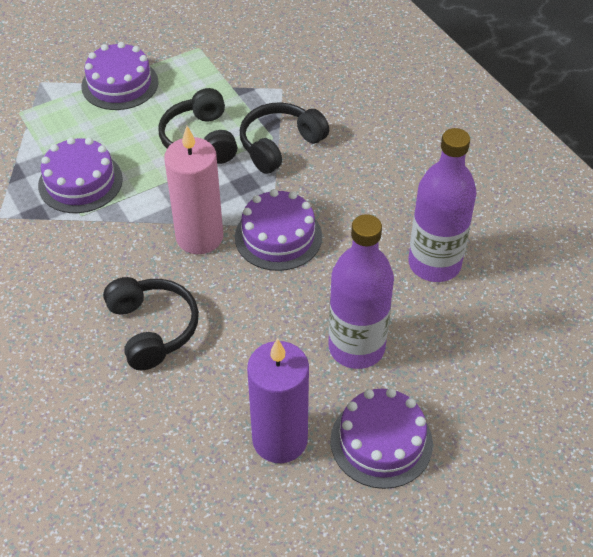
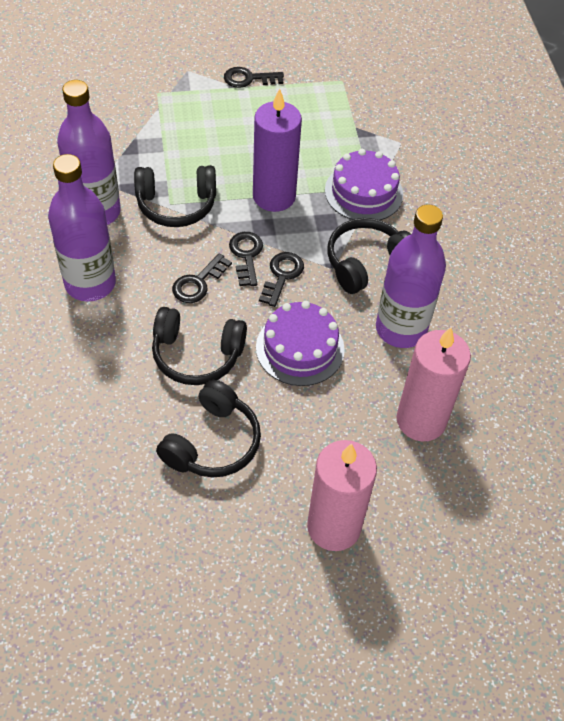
black headphones: 3 -> 4
black key: 0 -> 4
pink candle: 1 -> 2
purple bottle: 2 -> 3
purple cake: 4 -> 2

